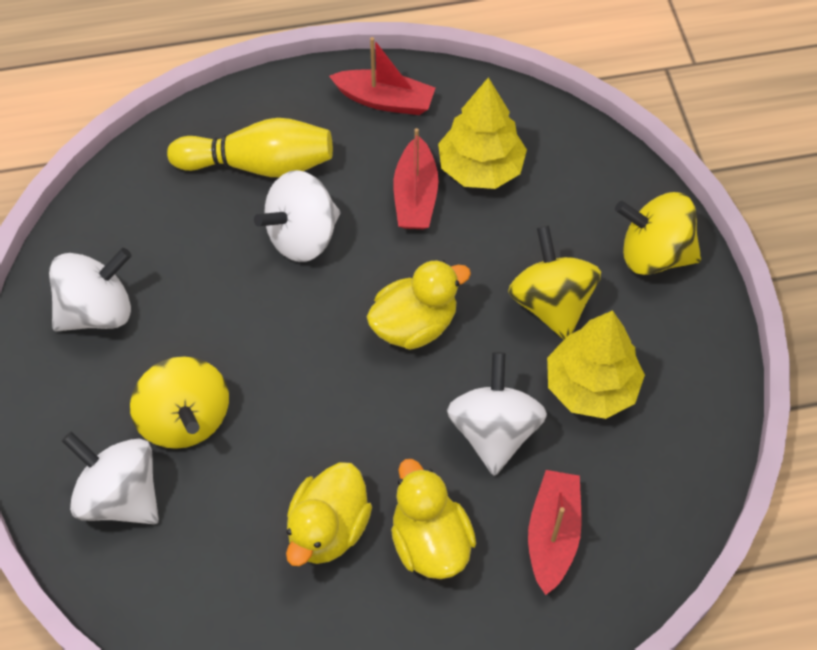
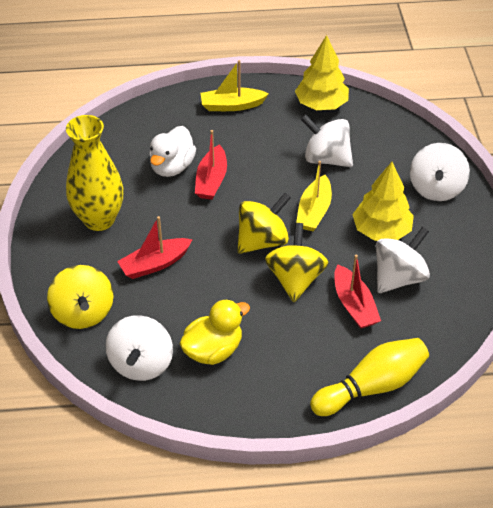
white duck: 0 -> 1
yellow boat: 0 -> 2
yellow duck: 3 -> 1
yellow vase: 0 -> 1

